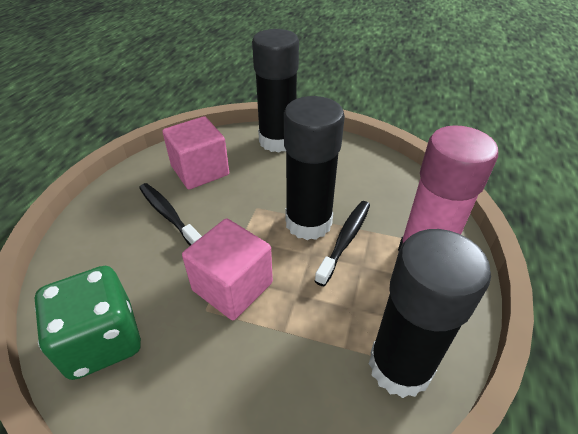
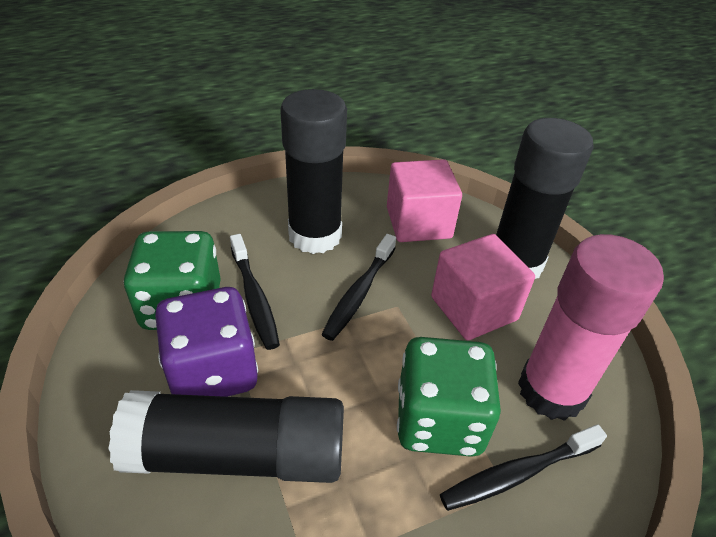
black toothbrush: 2 -> 3
green dice: 1 -> 2
purple dice: 0 -> 1

